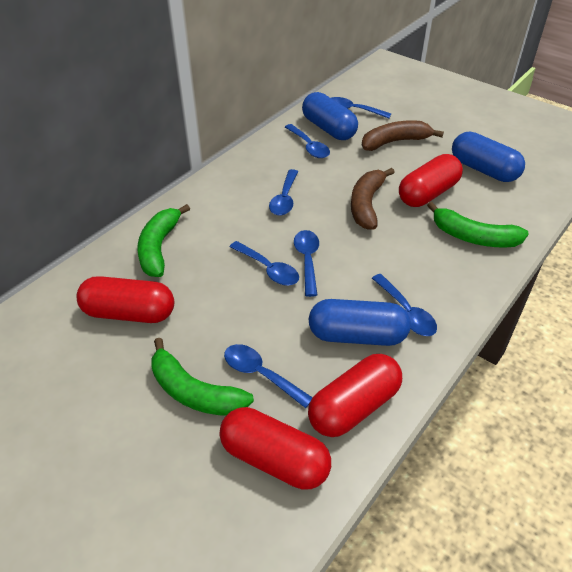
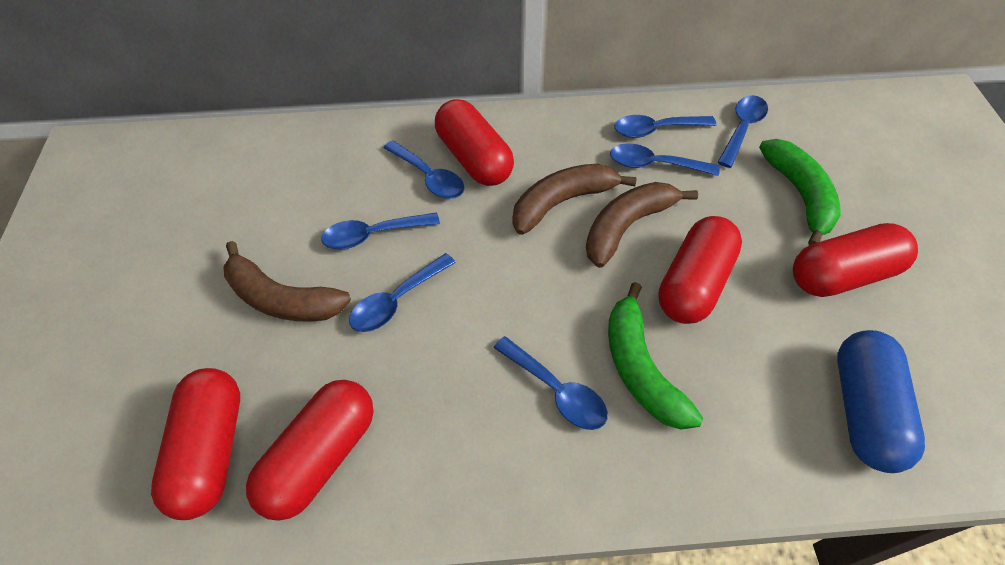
blue capsule: 3 -> 1
brown banana: 2 -> 3
green banana: 3 -> 2
red capsule: 4 -> 5

